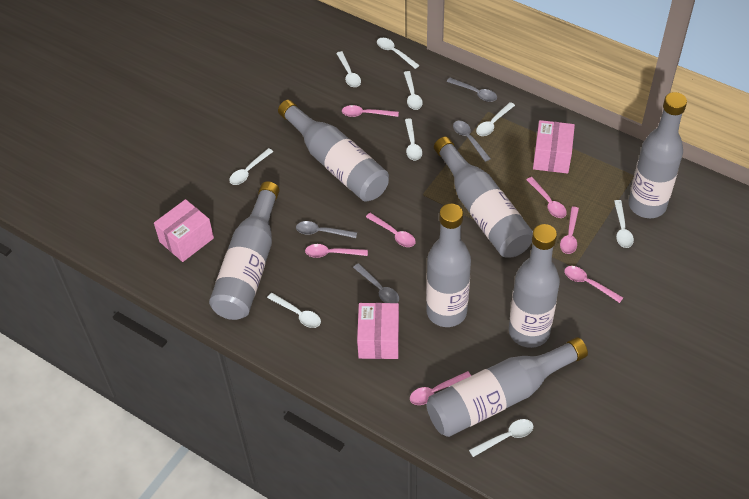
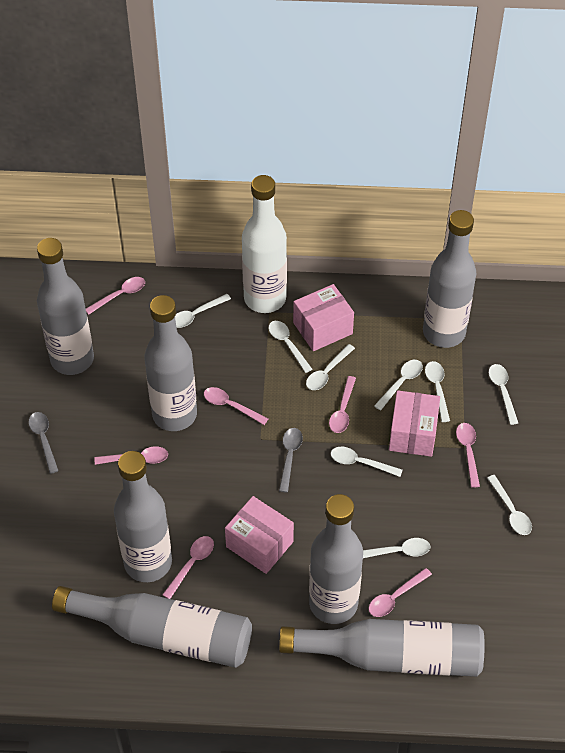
grey spoon: 4 -> 2
white bottle: 0 -> 1

